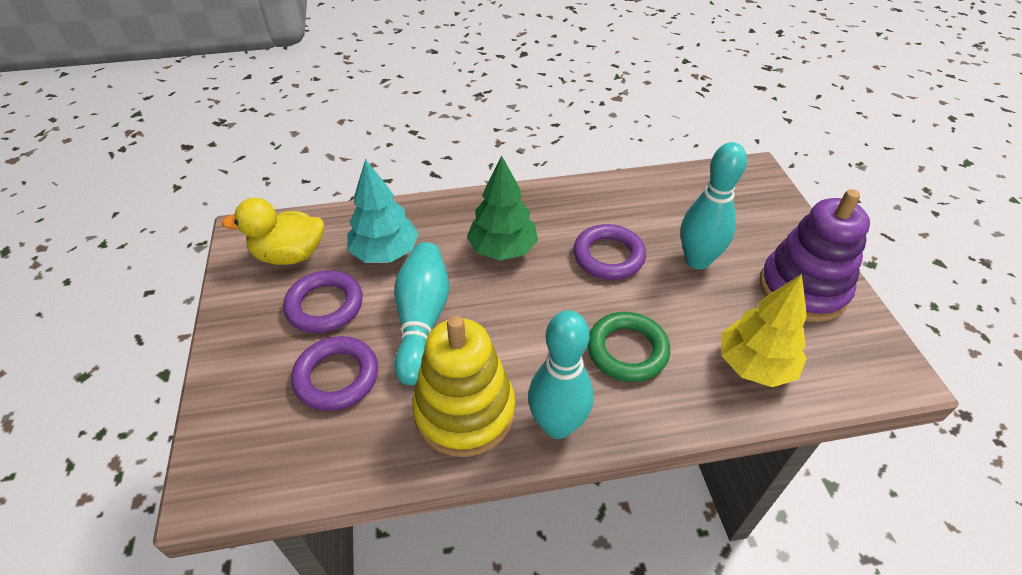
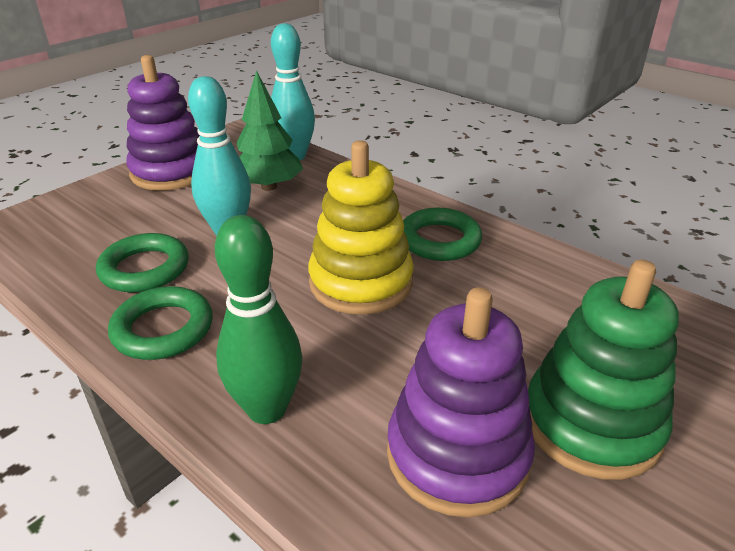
green bowling pin: 0 -> 1
green ring: 1 -> 3
green stacking toy: 0 -> 1
purple ring: 3 -> 0
purple stacking toy: 1 -> 2
turquoise bowling pin: 3 -> 2
turquoise tree: 1 -> 0
yellow duck: 1 -> 0
yellow tree: 1 -> 0

